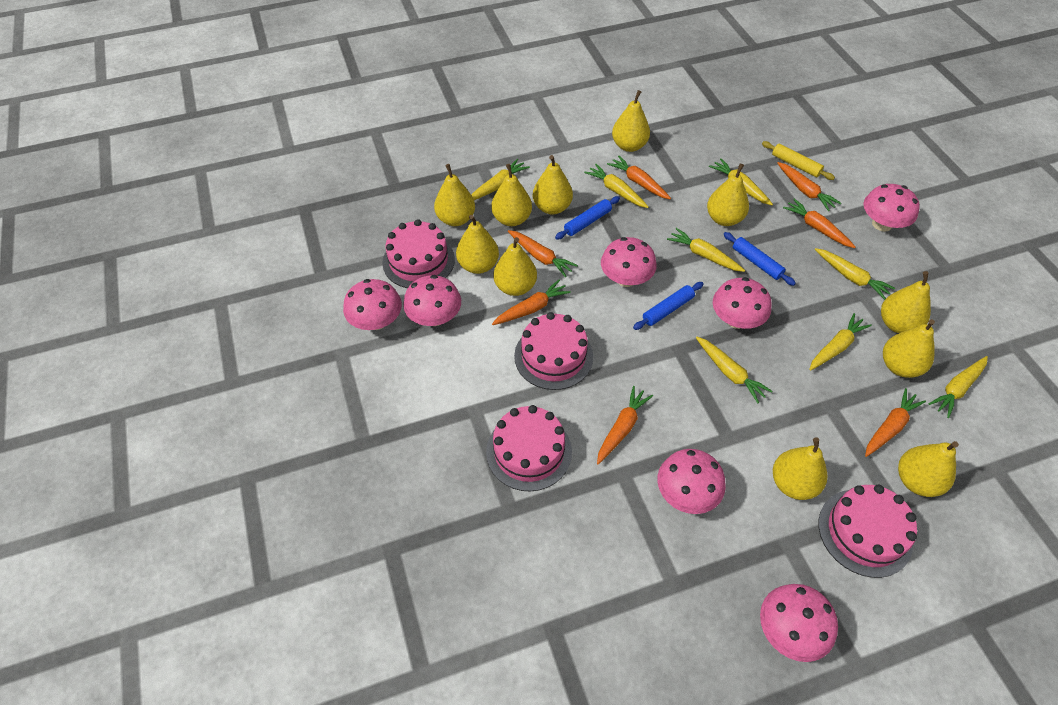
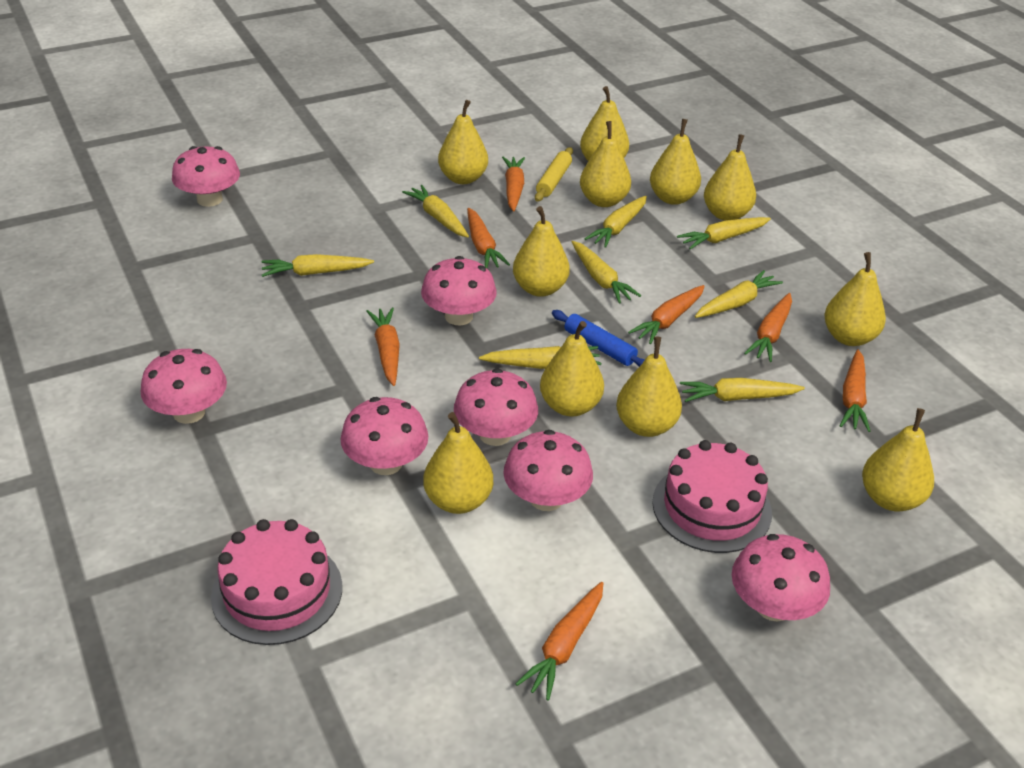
blue rolling pin: 3 -> 1
pink cake: 4 -> 2

